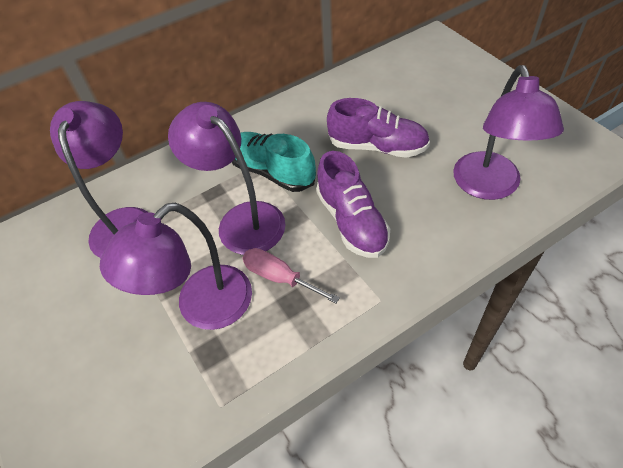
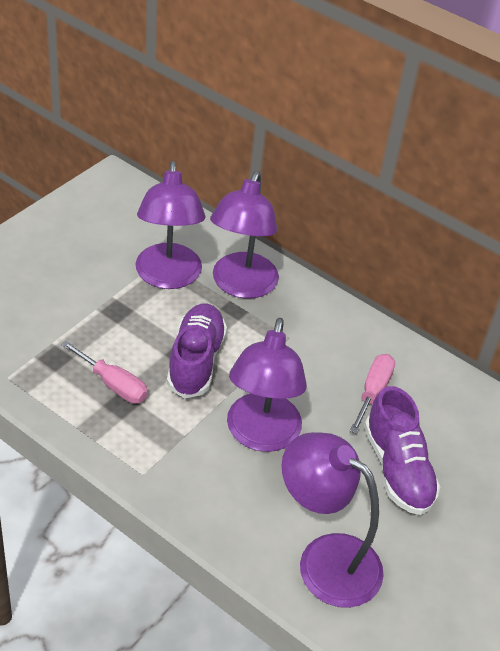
pink screwdriver: 1 -> 2
turquoise shoe: 1 -> 0

